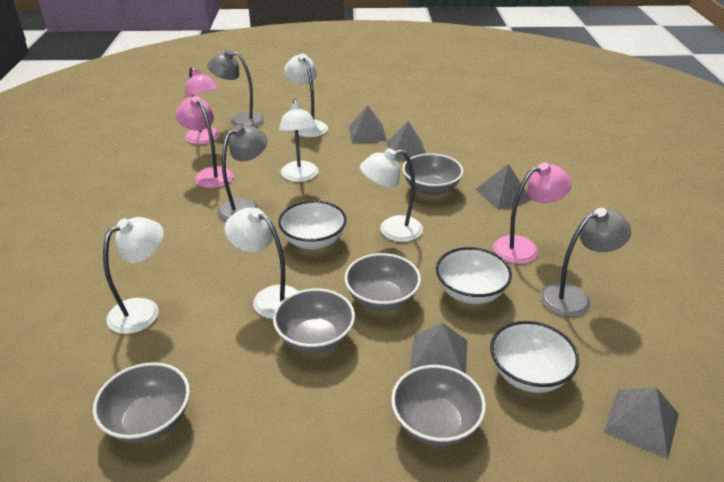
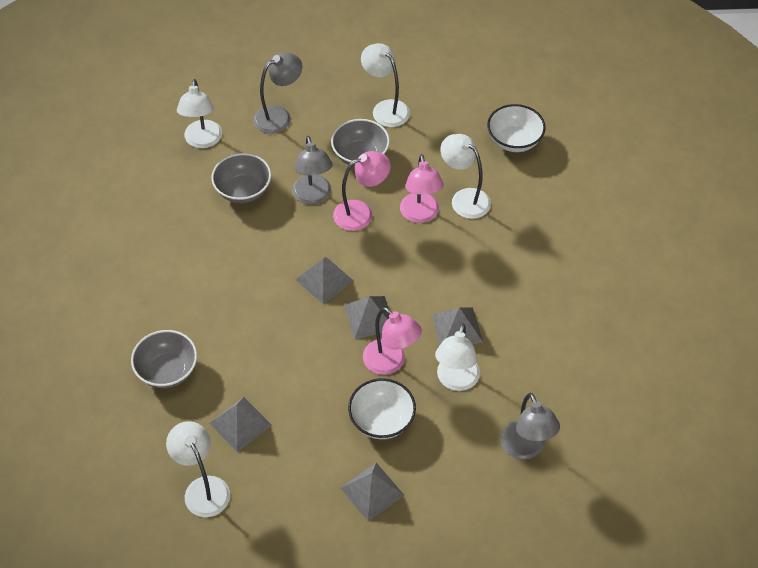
grey bowl: 5 -> 3
white bowl: 3 -> 2

